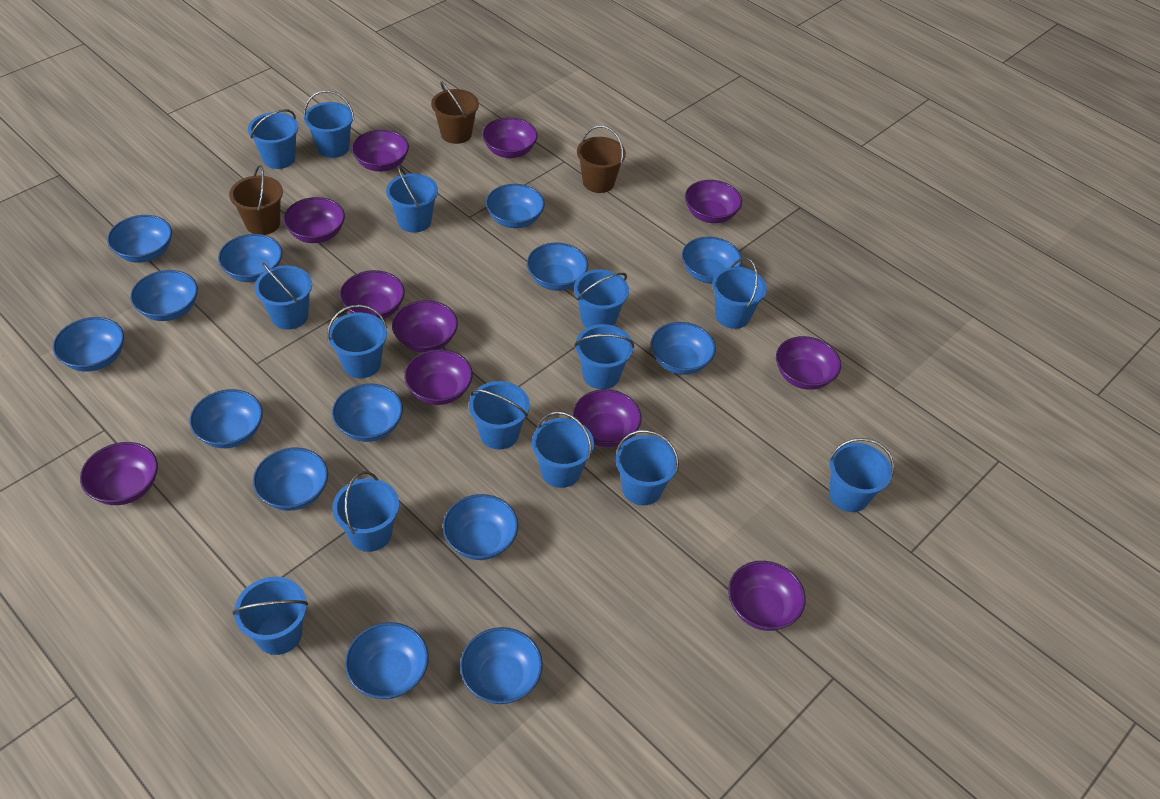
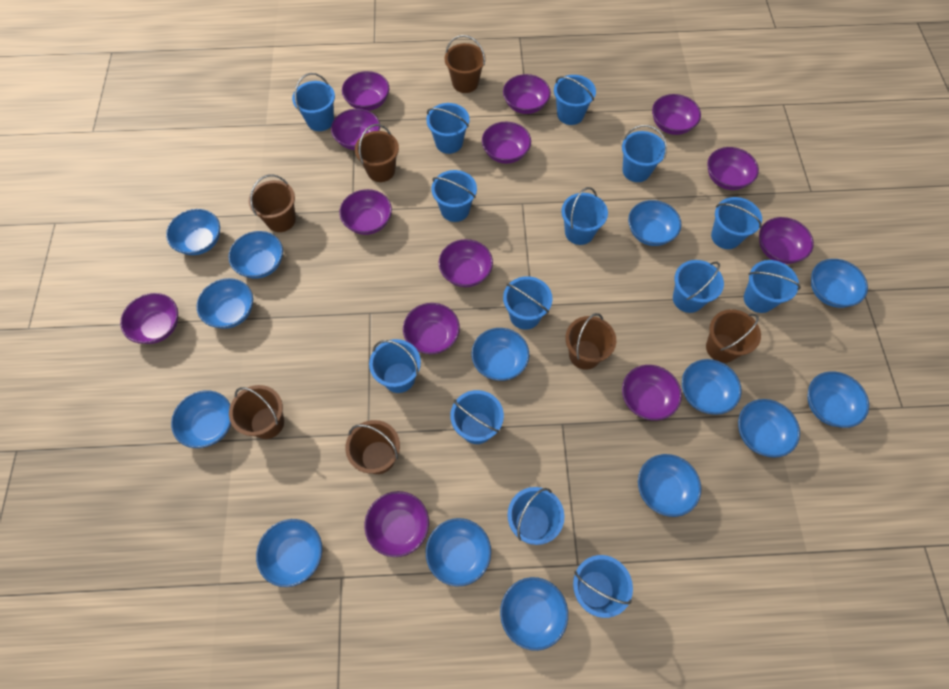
brown bucket: 3 -> 7
purple bowl: 11 -> 13

